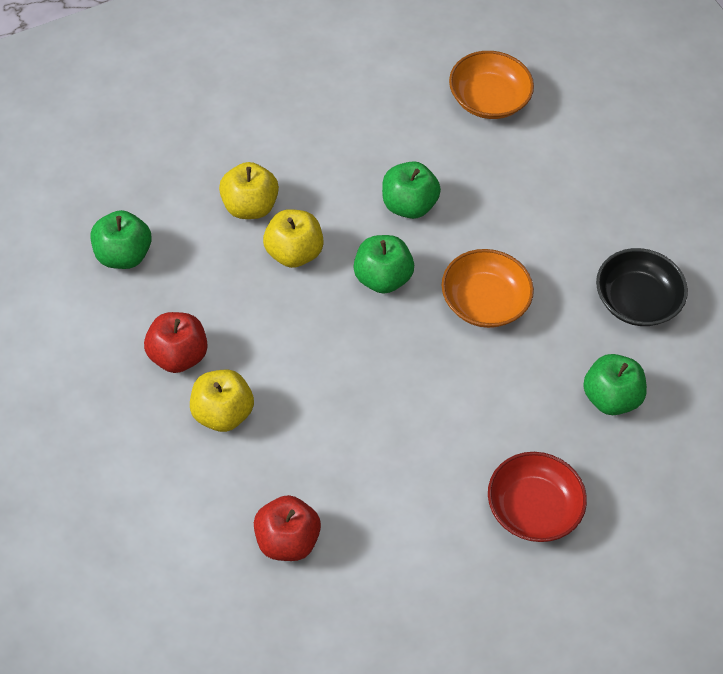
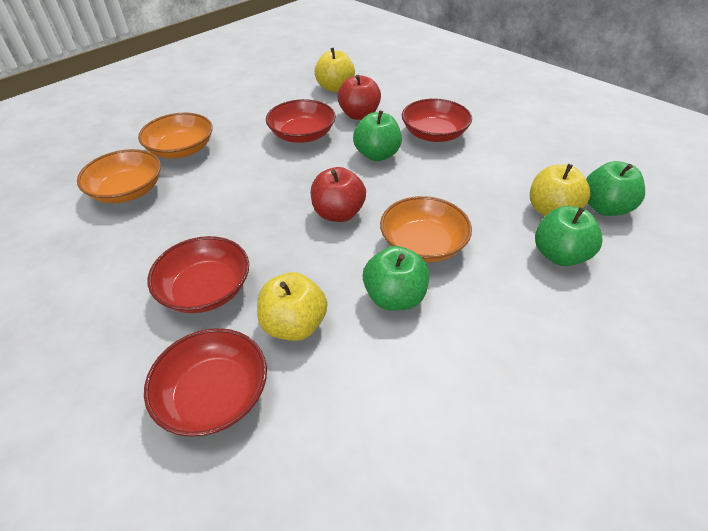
black bowl: 1 -> 0
orange bowl: 2 -> 3
red bowl: 1 -> 4

